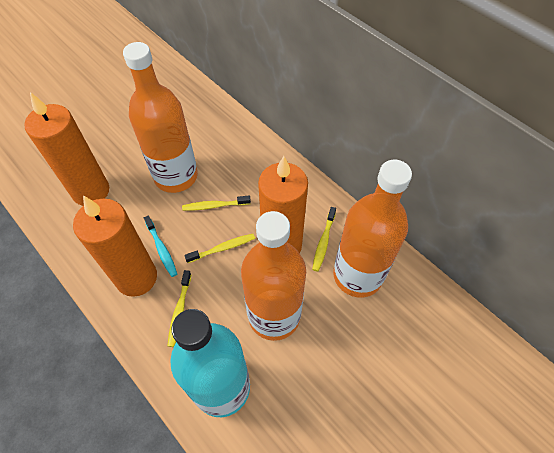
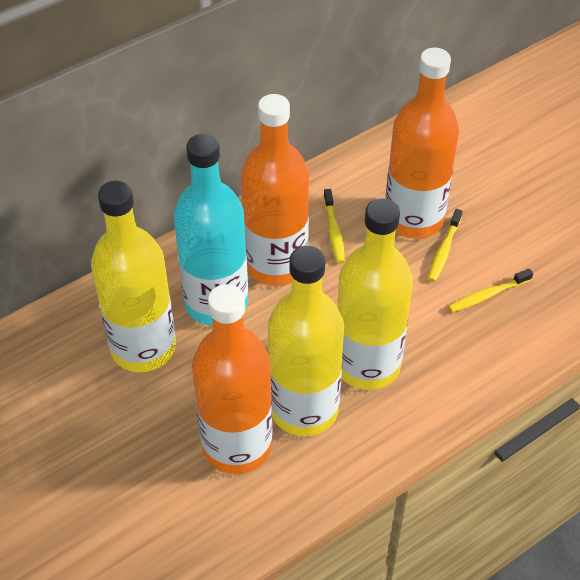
orange candle: 3 -> 0
turquoise toothbrush: 1 -> 0
yellow bottle: 0 -> 3
yellow toothbrush: 4 -> 3

